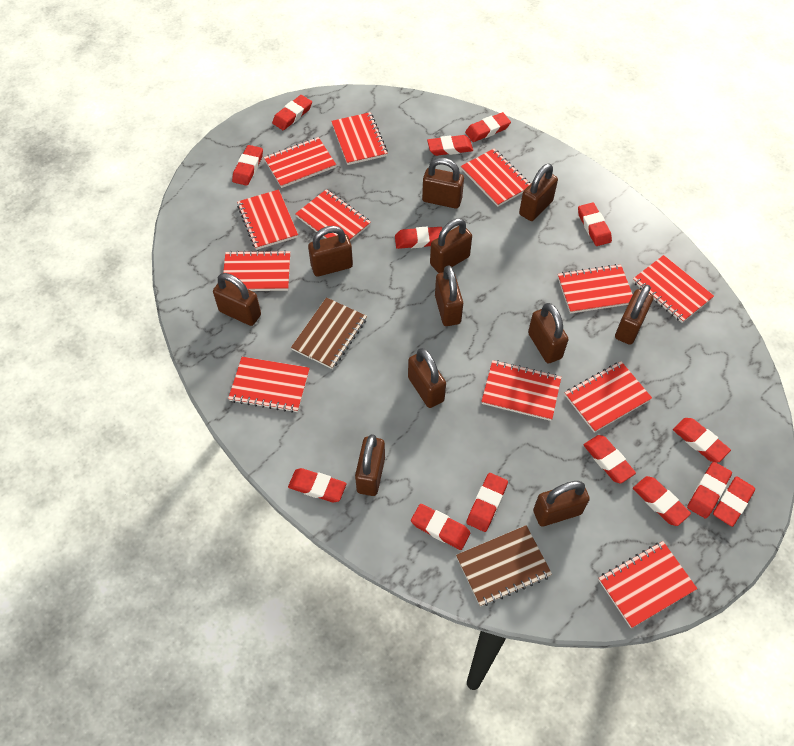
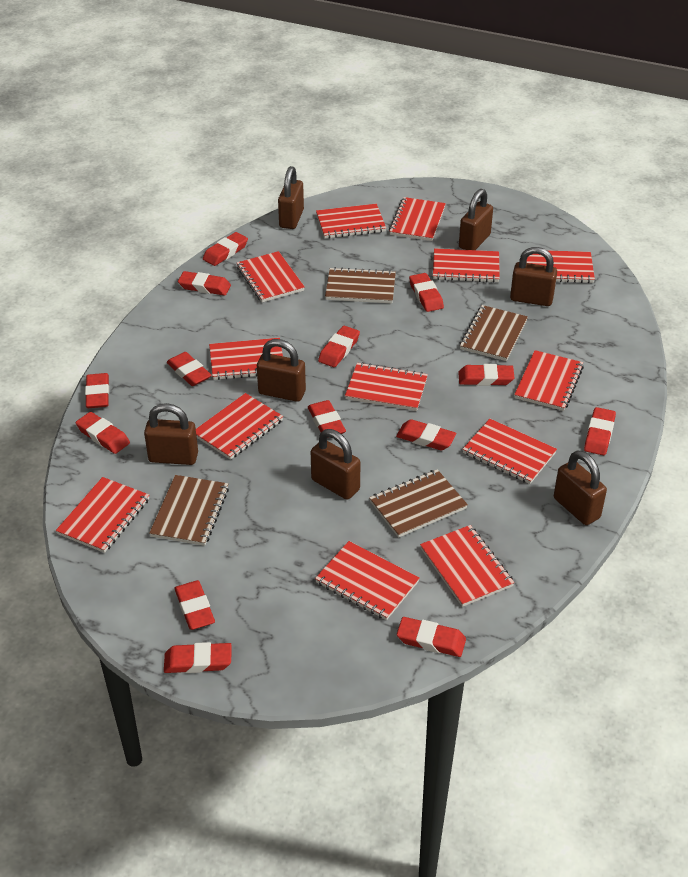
brown notebook: 2 -> 4
brown padlock: 11 -> 7
red notebook: 12 -> 13

